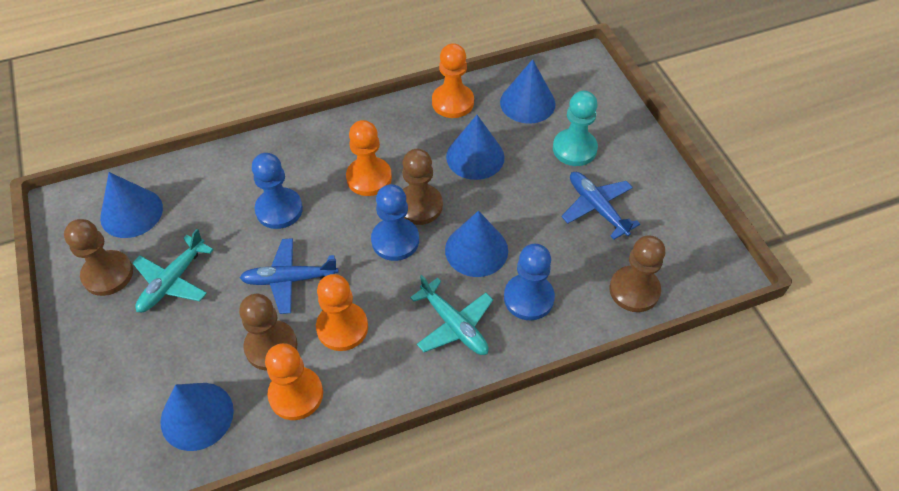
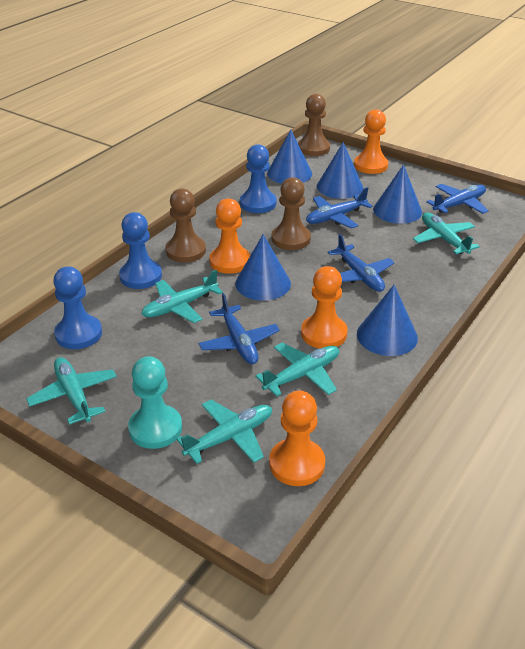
blue plane: 2 -> 4
brown pawn: 4 -> 3
turquoise plane: 2 -> 5

